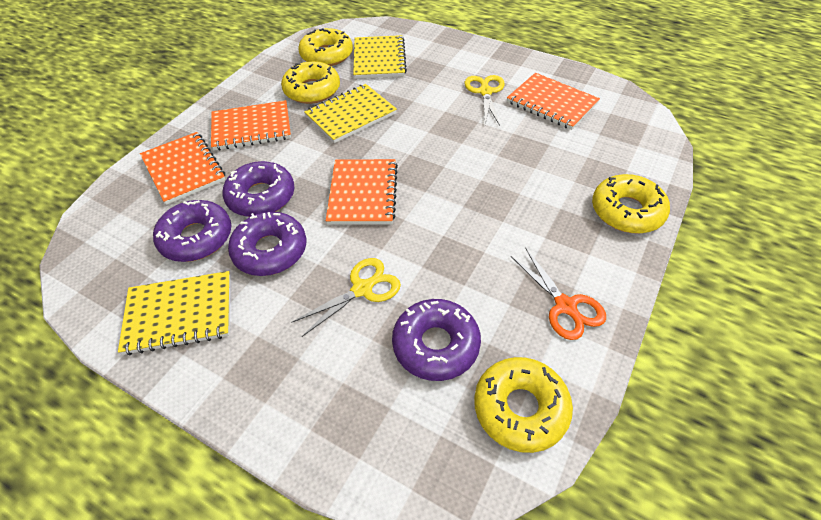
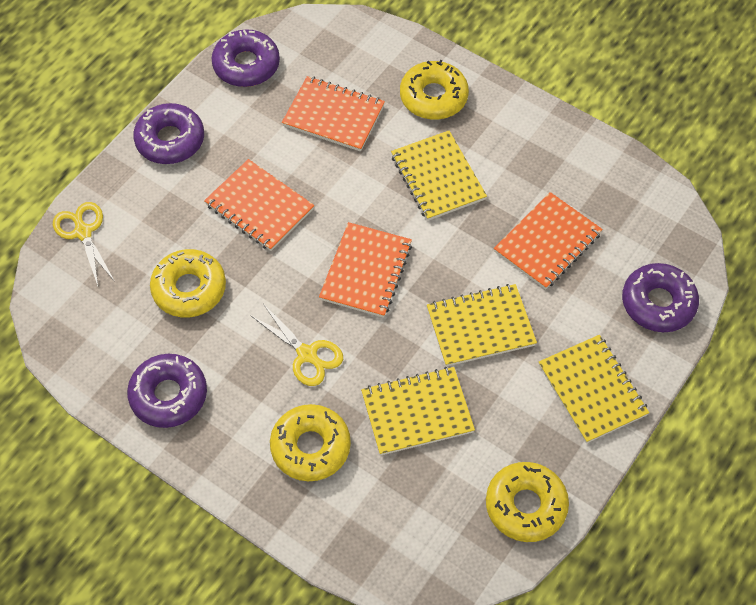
orange scissors: 1 -> 0
yellow notebook: 3 -> 4

